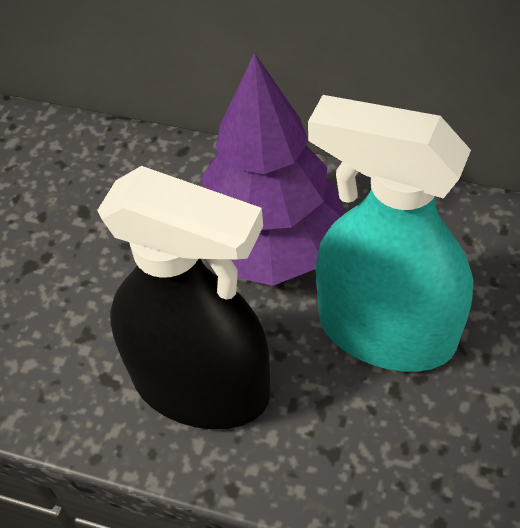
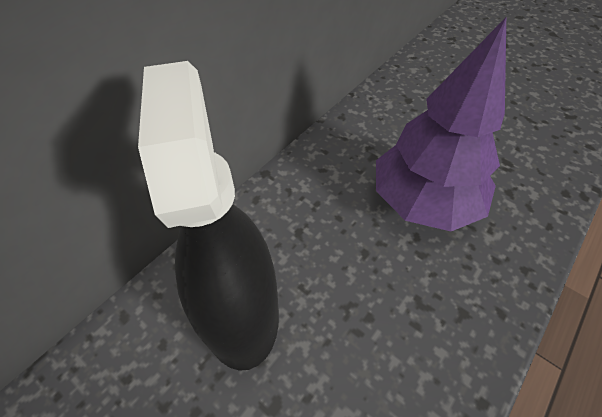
turquoise spray bottle: 1 -> 0

